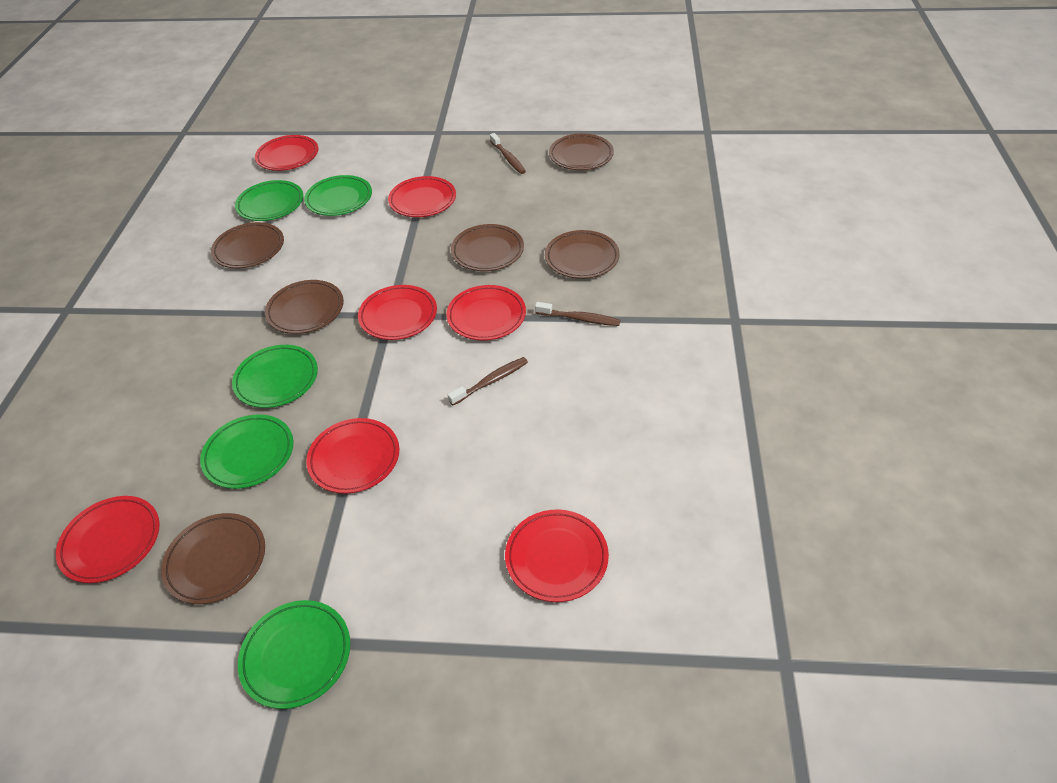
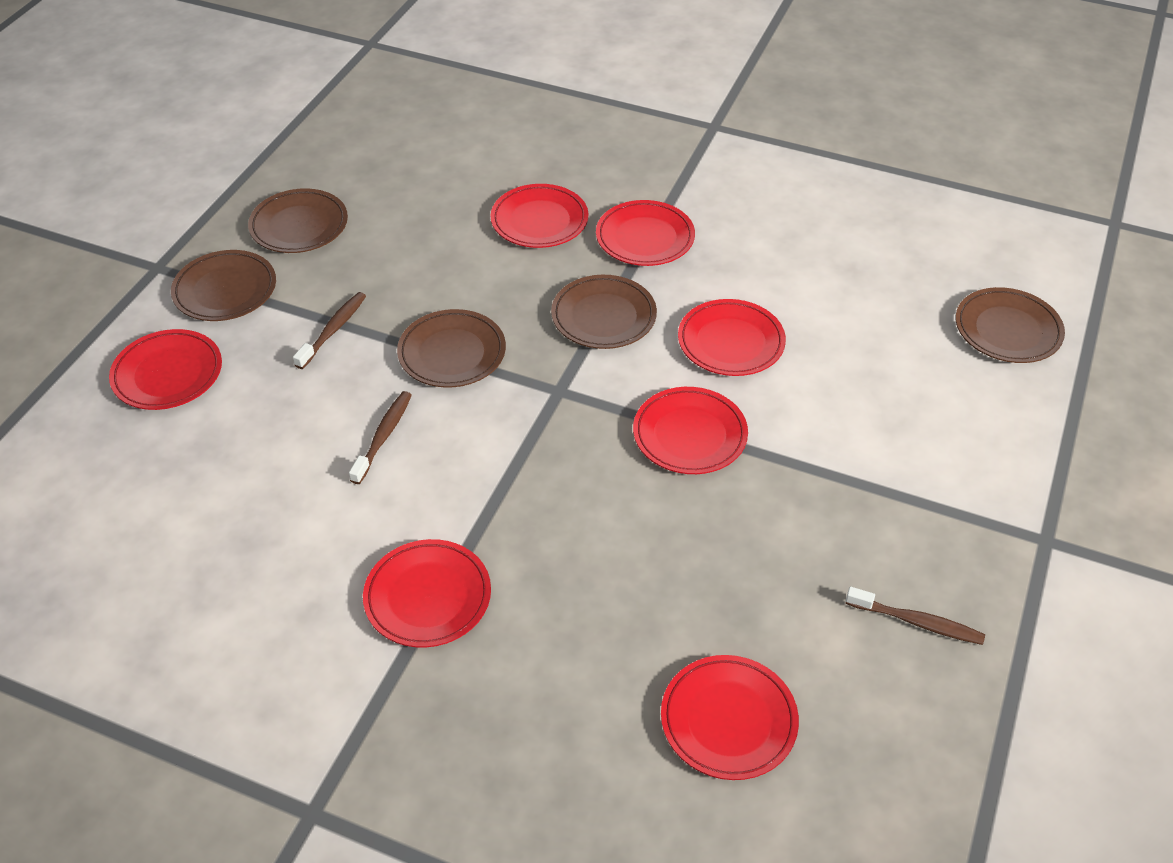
brown plate: 6 -> 5
green plate: 5 -> 0

